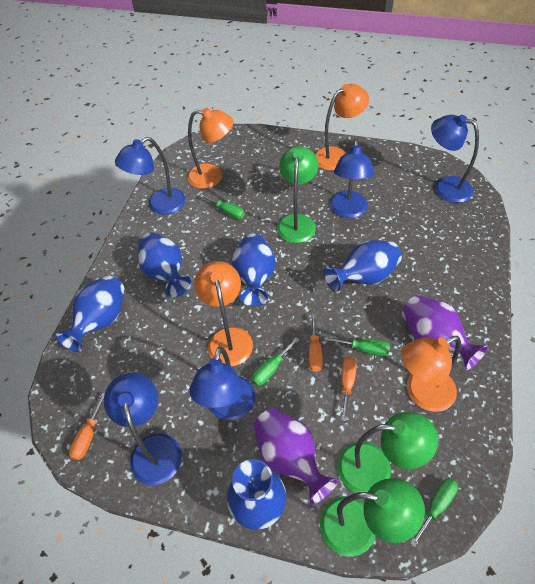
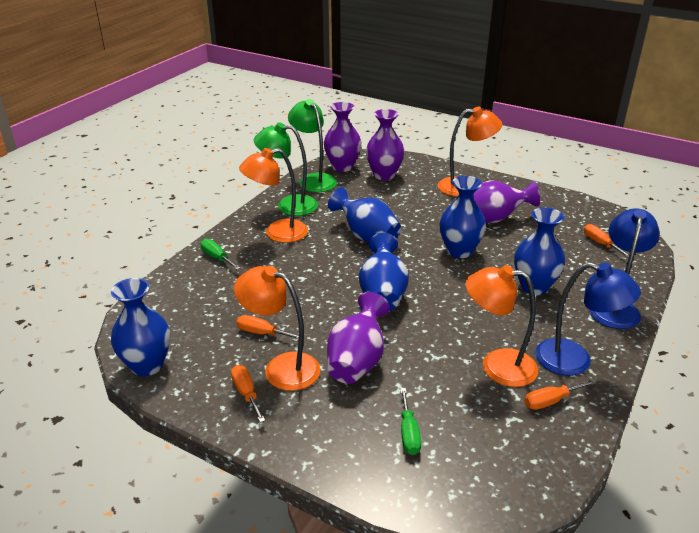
blue lamp: 5 -> 2
green lamp: 3 -> 2
green screwdriver: 4 -> 2
orange screwdriver: 3 -> 4
purple vase: 2 -> 4

